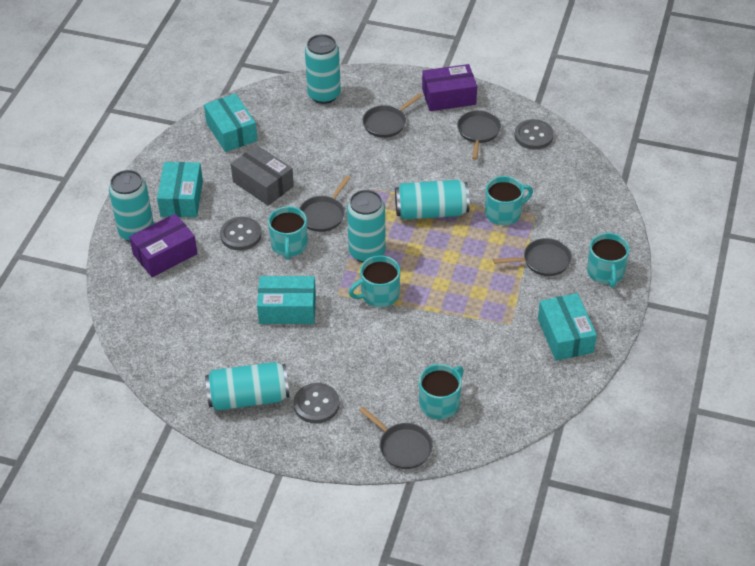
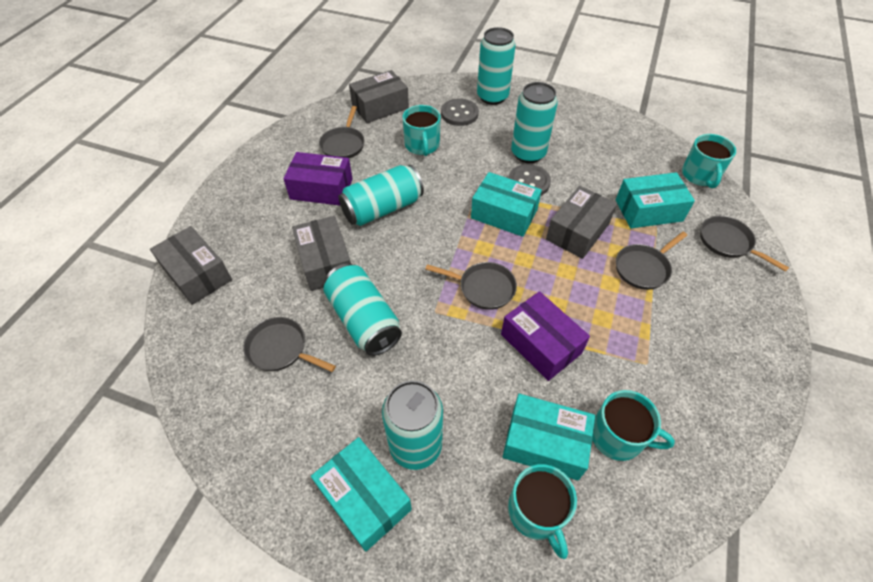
grey box: 1 -> 4
grey button: 3 -> 2
turquoise mug: 5 -> 4

